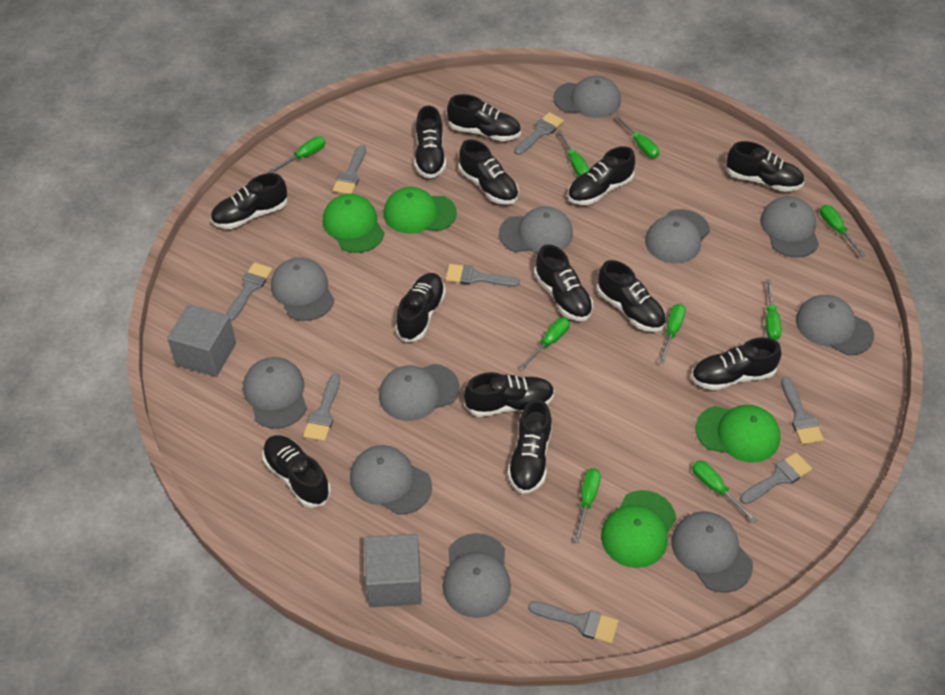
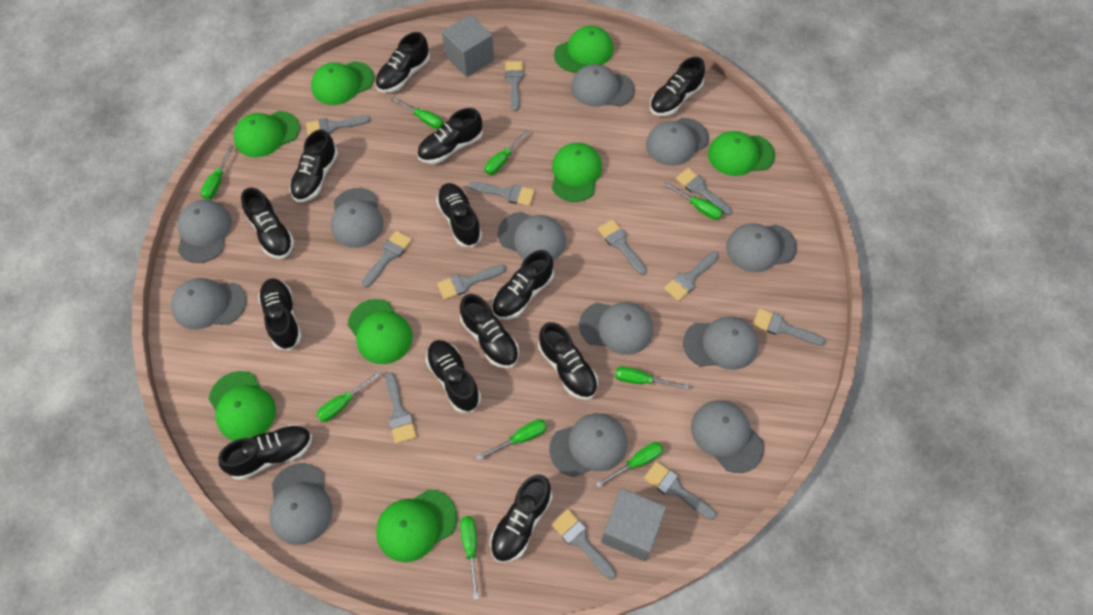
green cap: 4 -> 8
grey brush: 8 -> 12
grey cap: 11 -> 12

